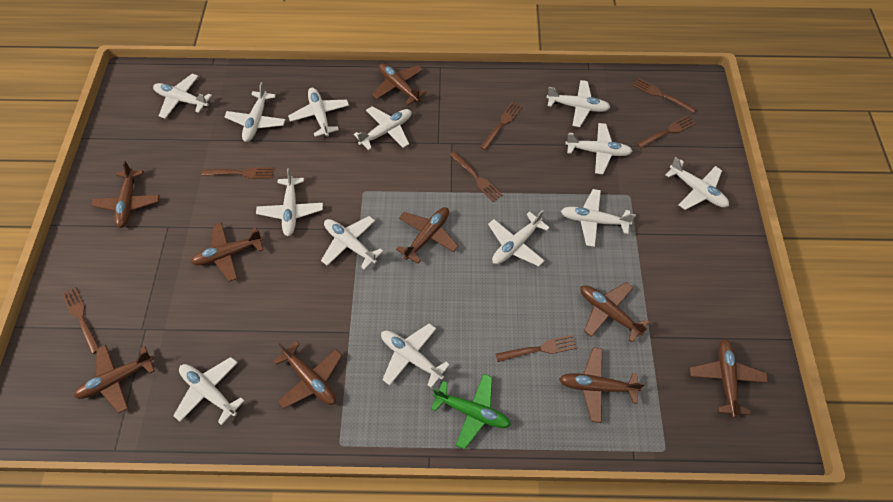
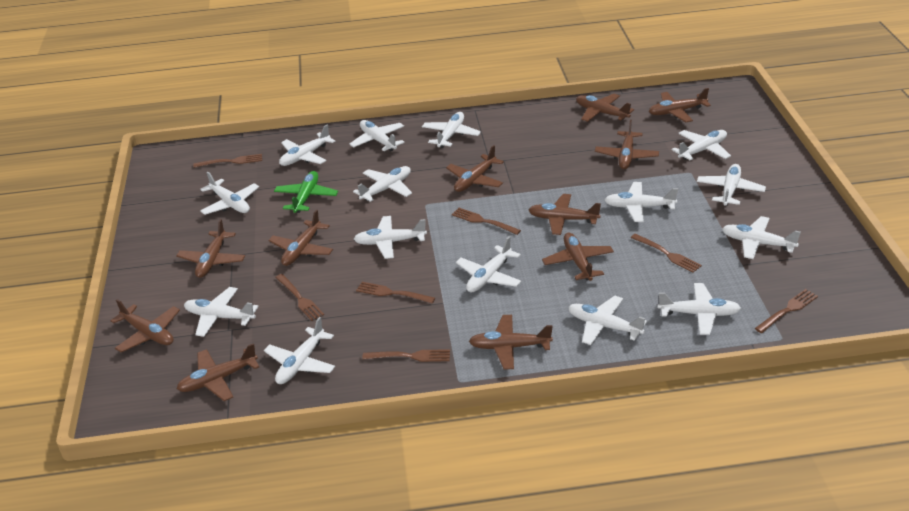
brown plane: 9 -> 11
white plane: 13 -> 15

